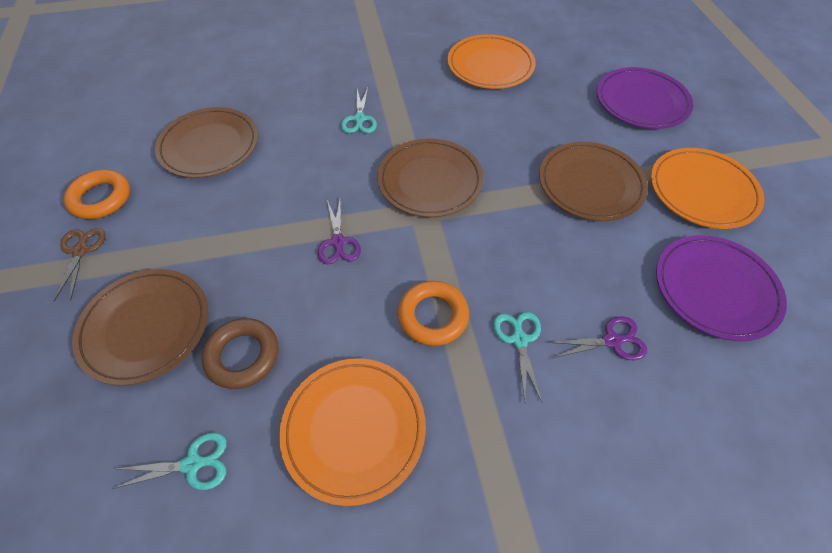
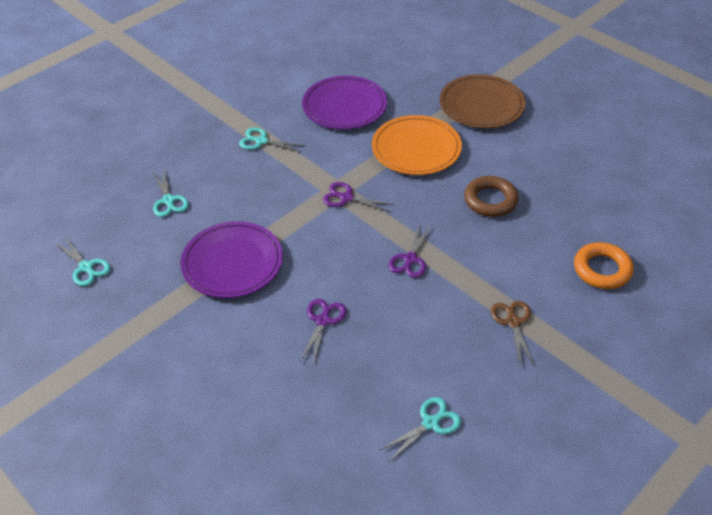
brown plate: 4 -> 1
orange plate: 3 -> 1
orange ring: 2 -> 1
purple scissors: 2 -> 3
turquoise scissors: 3 -> 4

